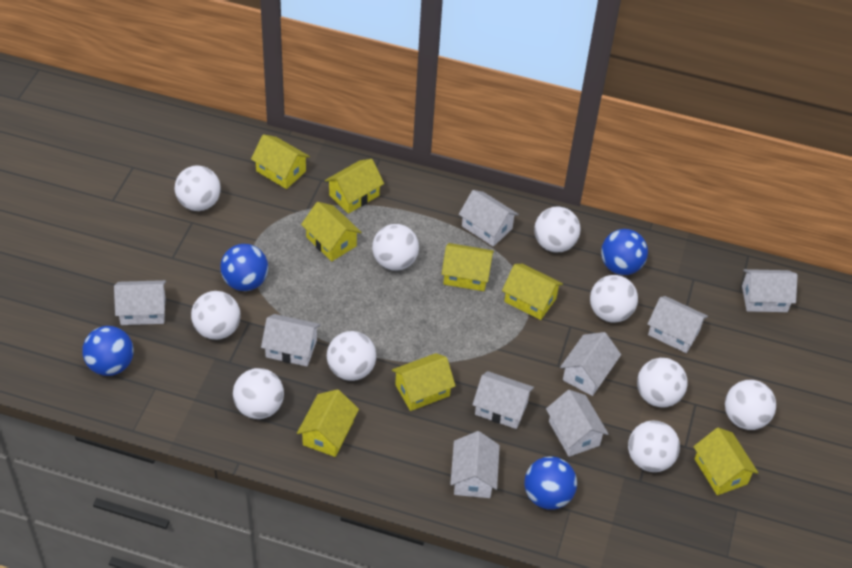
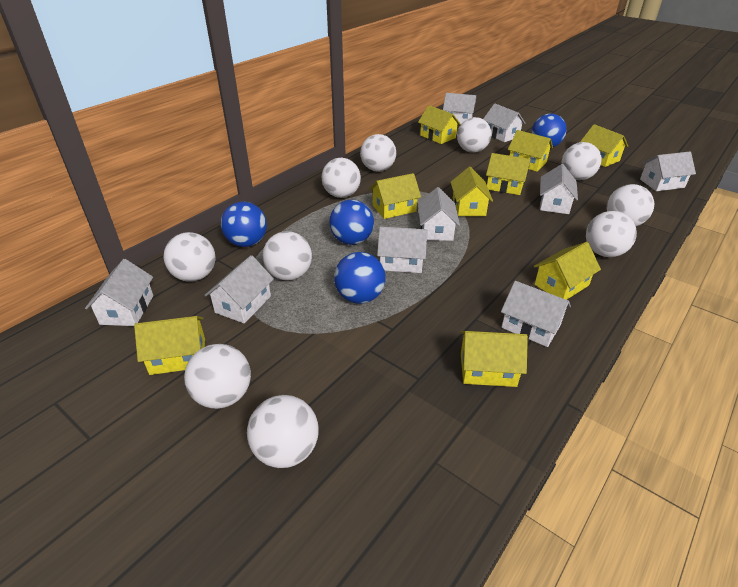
yellow house: 8 -> 9

